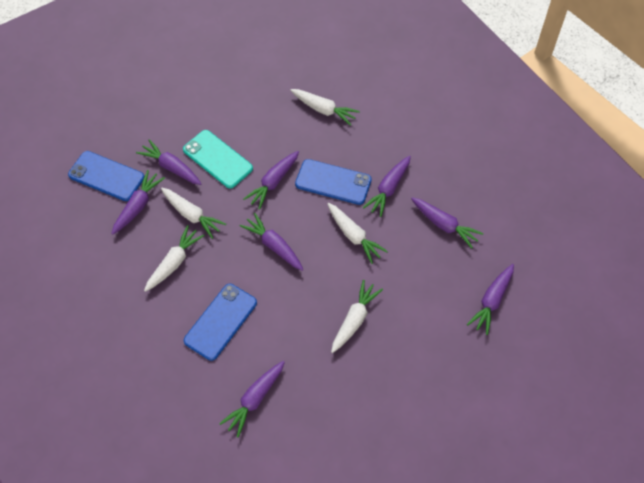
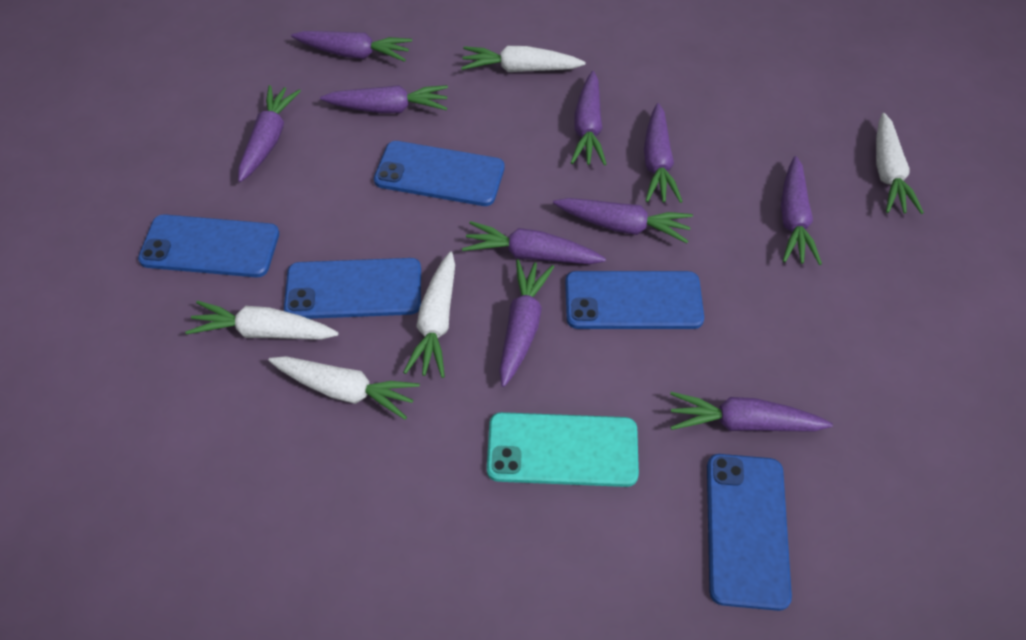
blue phone: 3 -> 5
purple carrot: 8 -> 10

